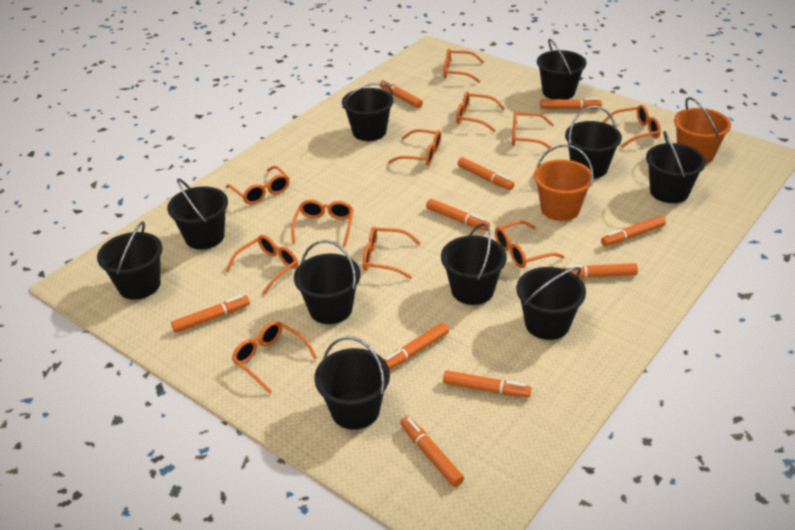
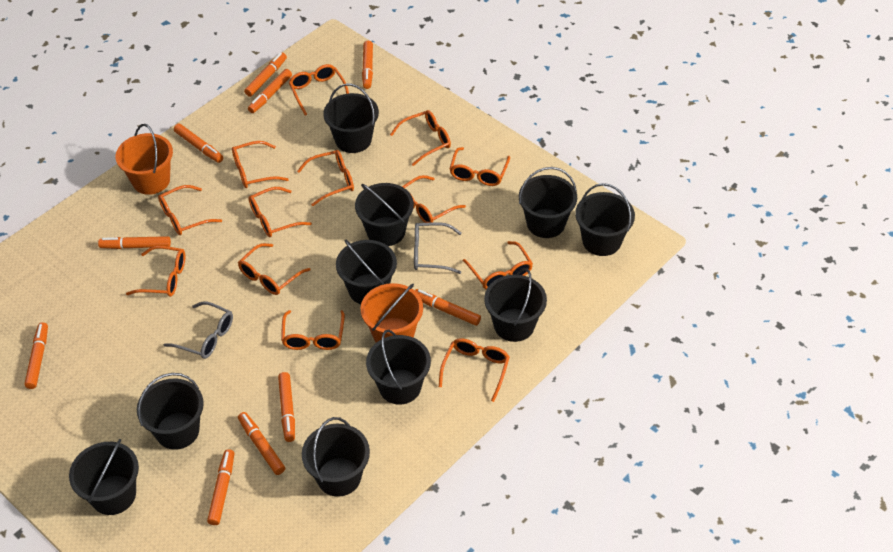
grey glasses: 0 -> 2
orange glasses: 11 -> 13

